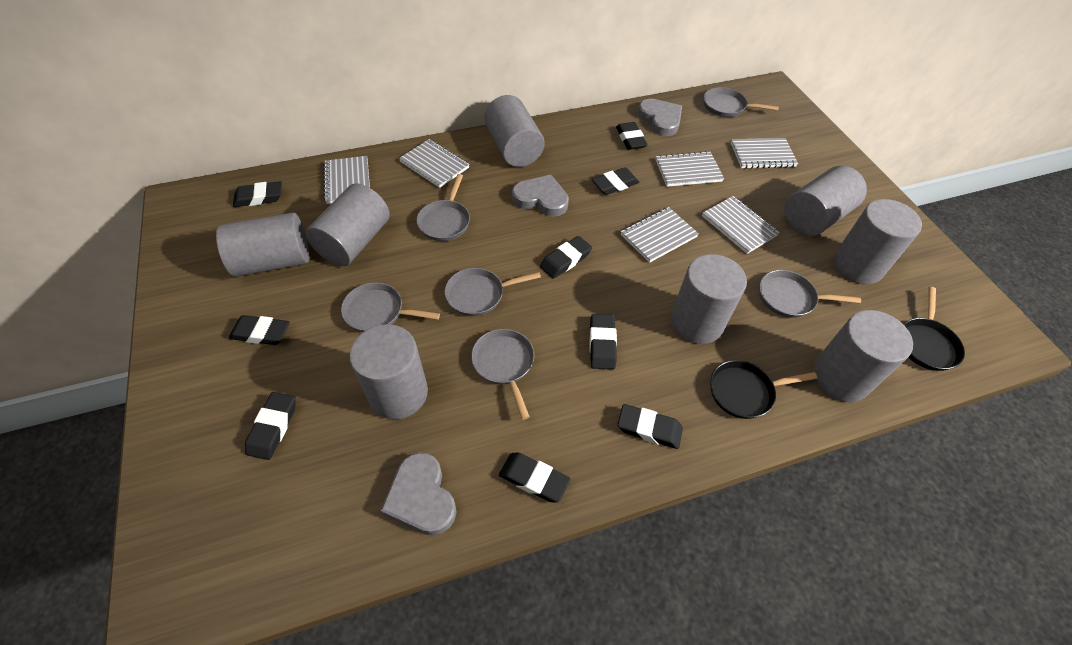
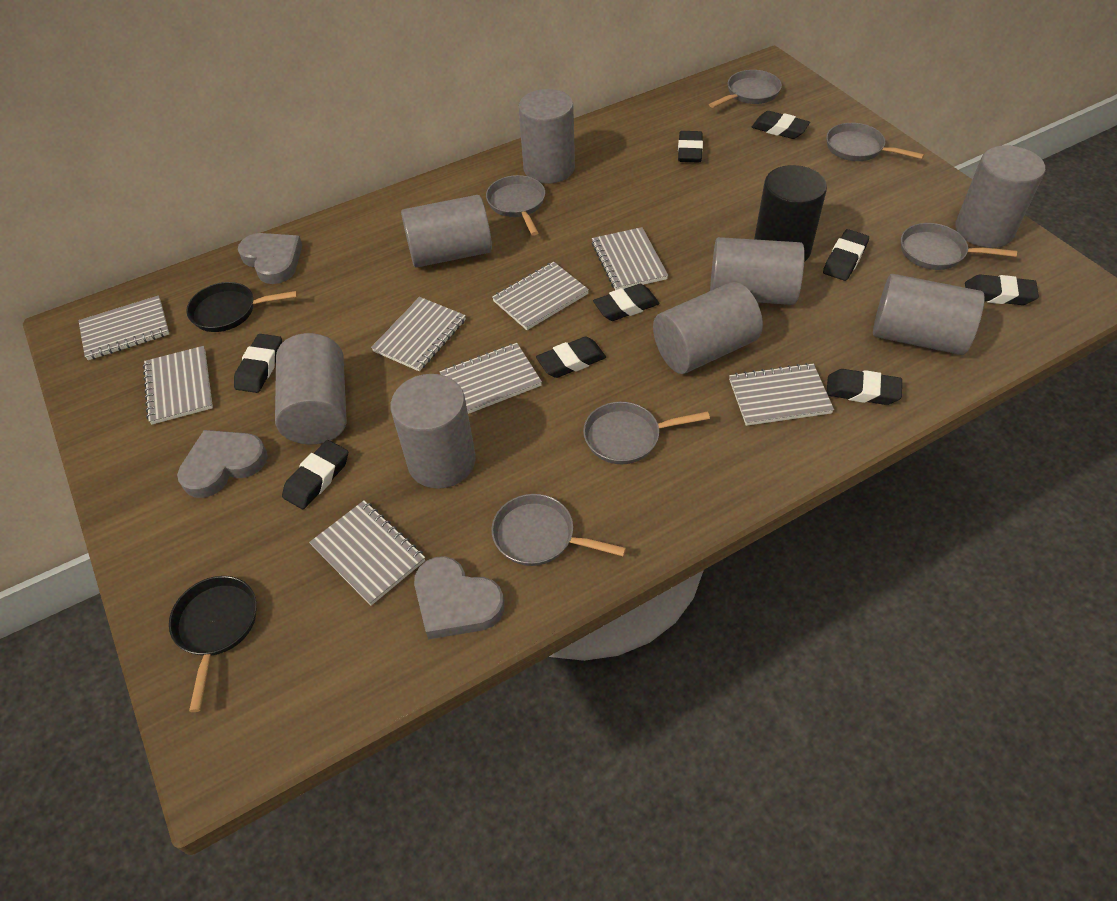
black cylinder: 0 -> 1
grey notebook: 6 -> 8

